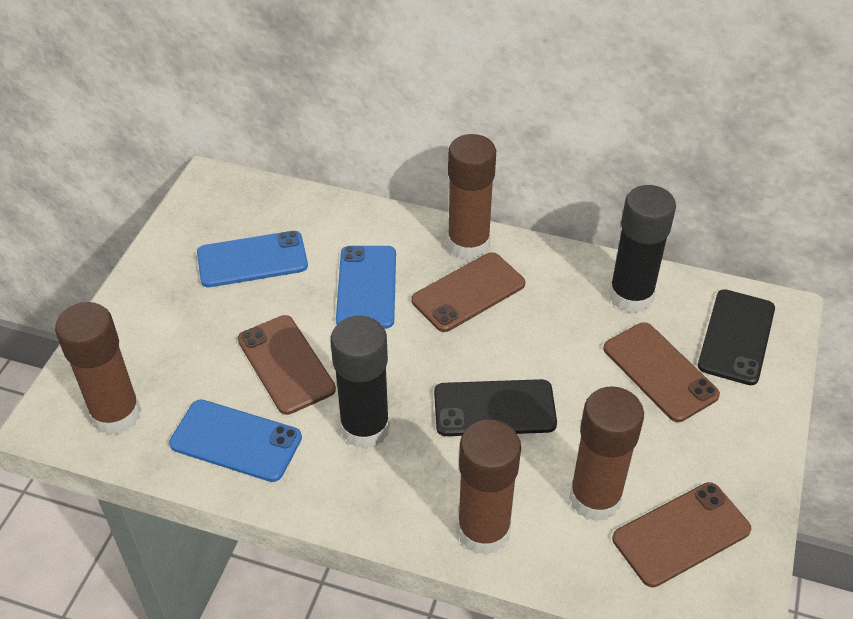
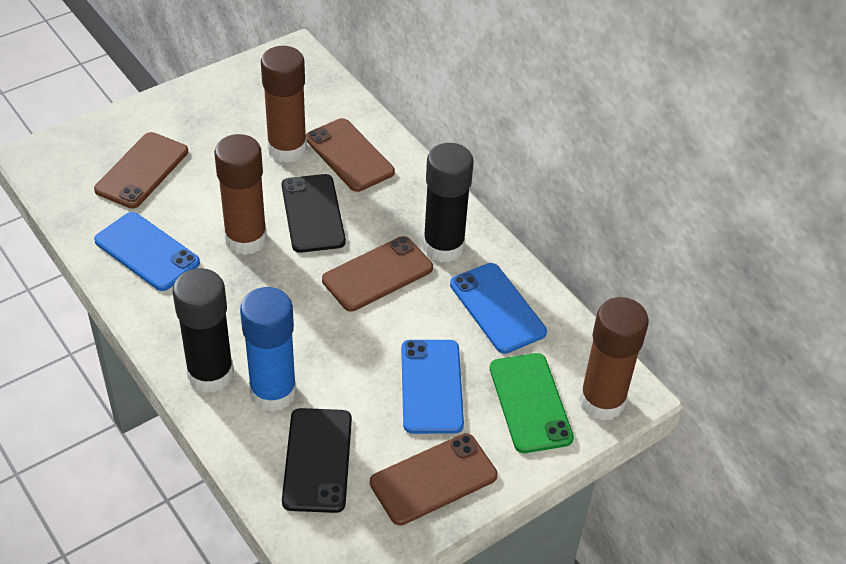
blue glue stick: 0 -> 1
brown glue stick: 4 -> 3
green phone: 0 -> 1

